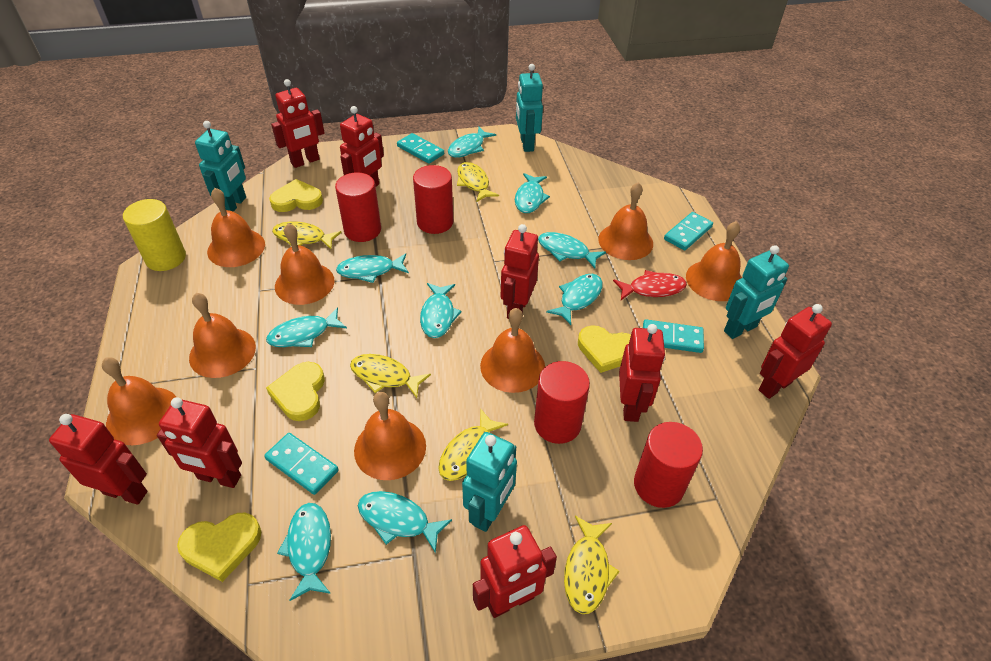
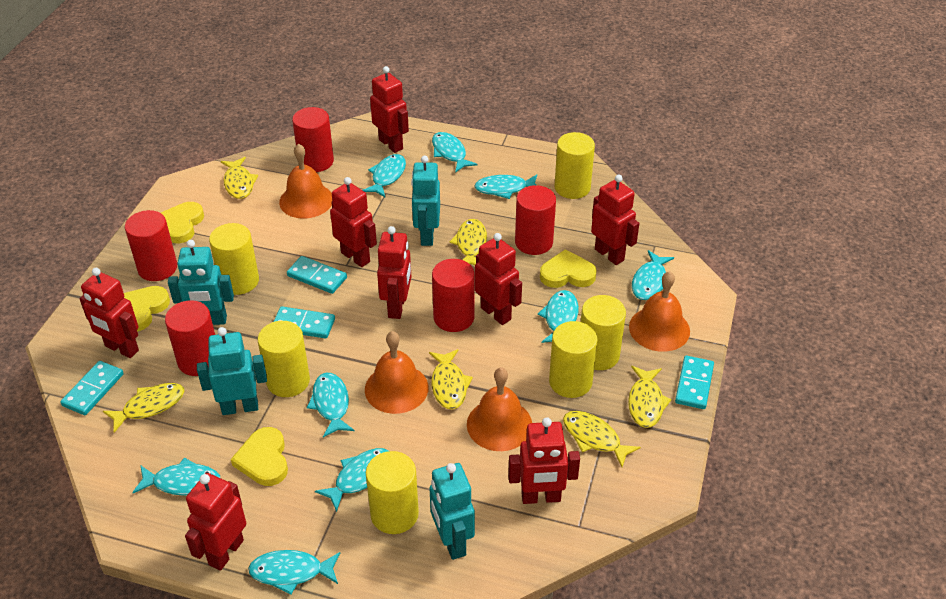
orange bell: 8 -> 4
red cylinder: 4 -> 5
red fish: 1 -> 0
yellow cylinder: 1 -> 6
yellow fish: 5 -> 6

